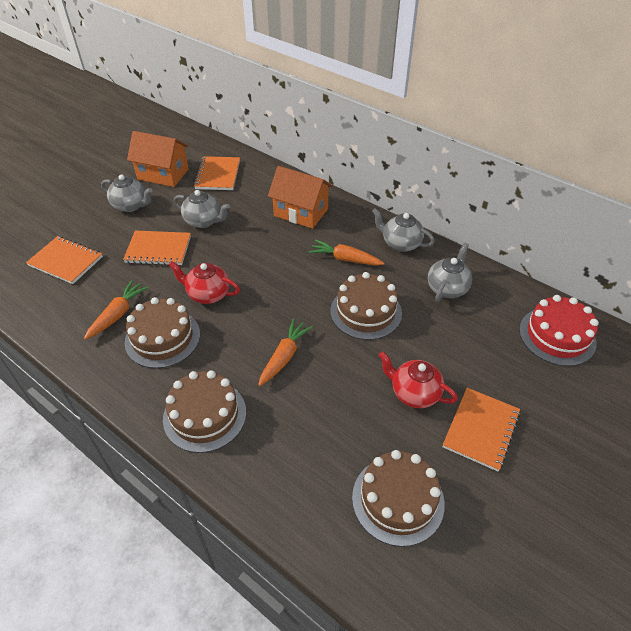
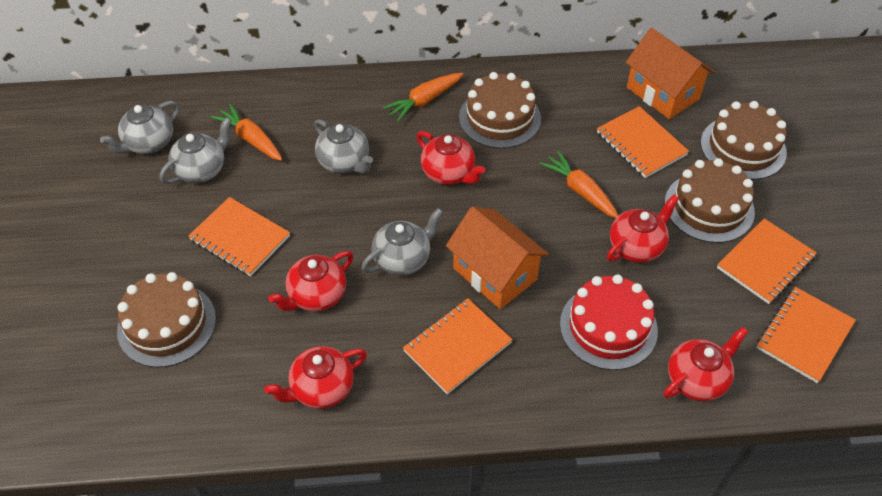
orange notebook: 4 -> 5
red teapot: 2 -> 5

